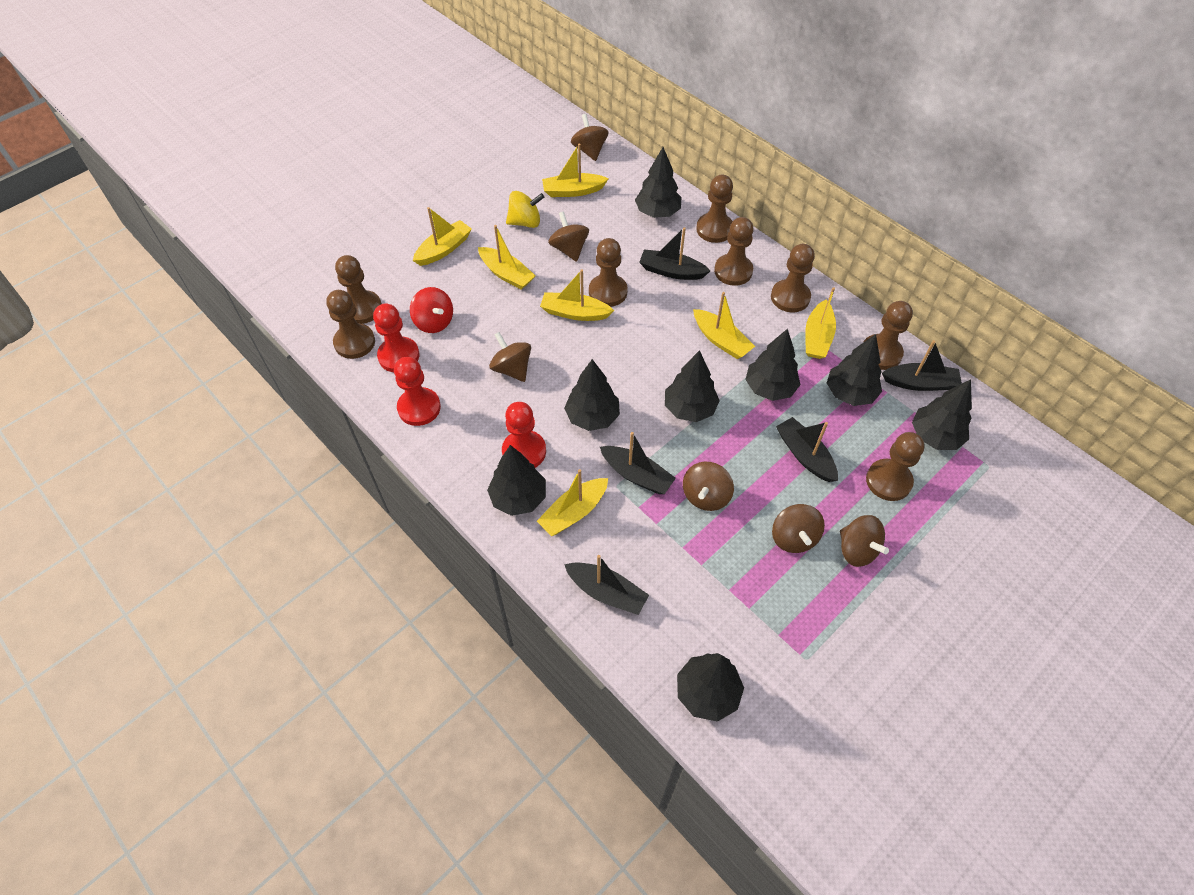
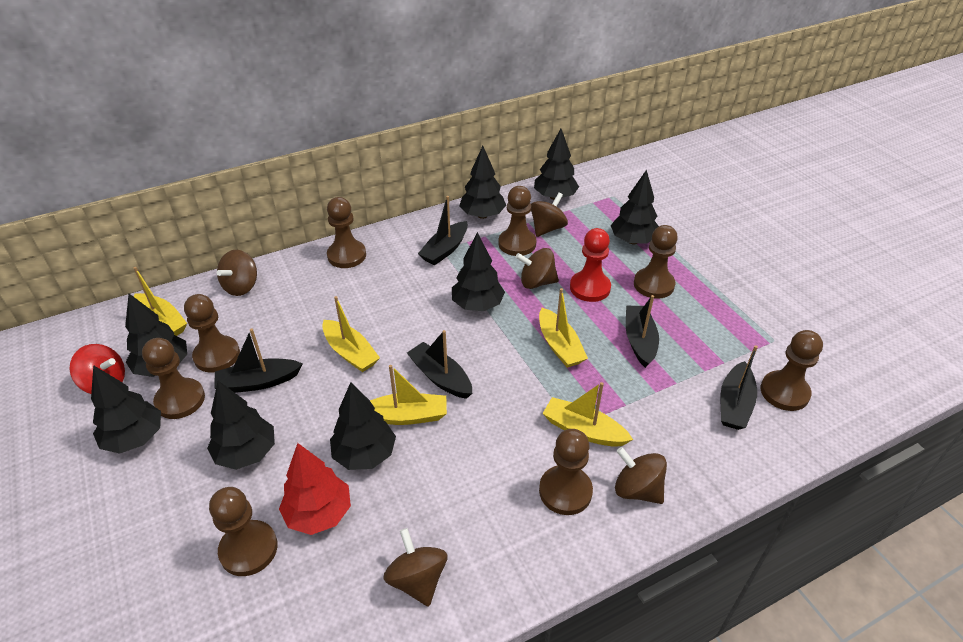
brown spinning top: 6 -> 5
red pawn: 3 -> 1
red tree: 0 -> 1
yellow boat: 7 -> 5
yellow spinning top: 1 -> 0

